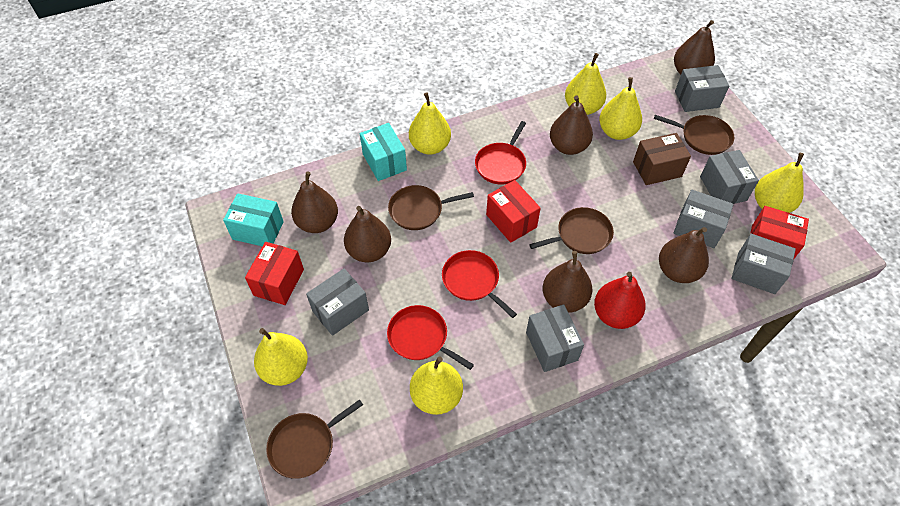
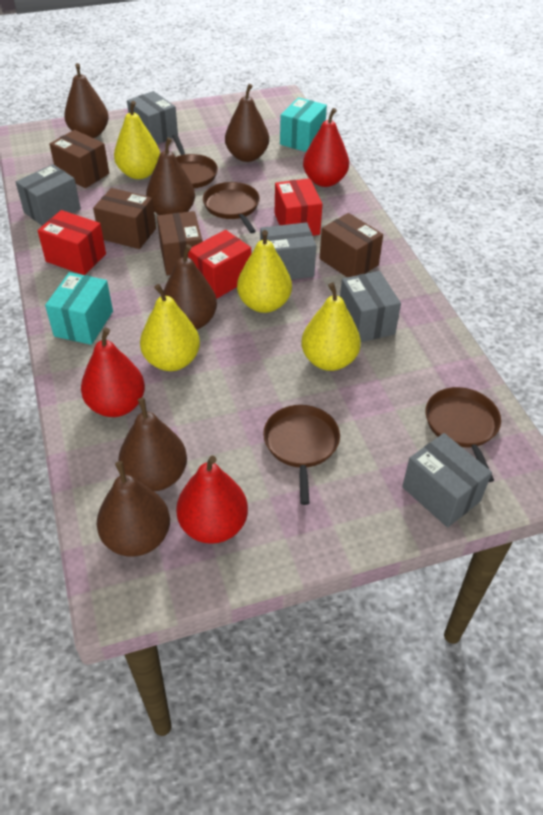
brown box: 1 -> 4
grey box: 6 -> 5
red pan: 3 -> 0
red pear: 1 -> 3
yellow pear: 6 -> 4

